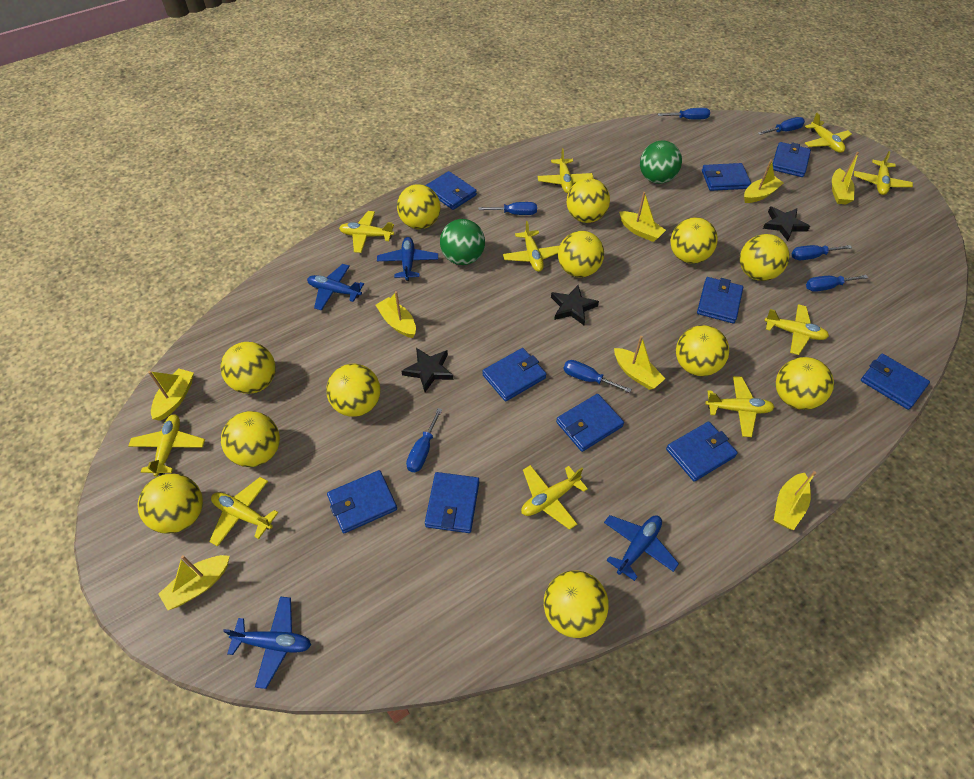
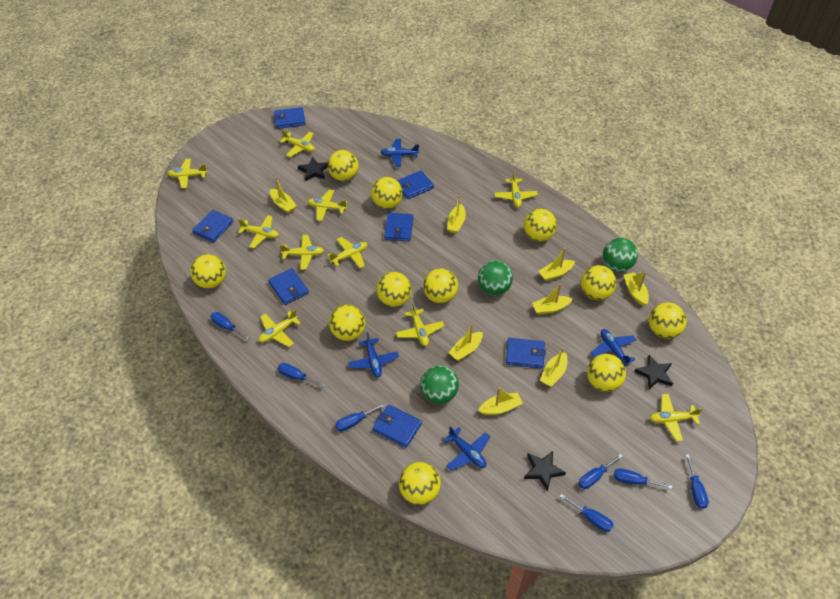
blue wallet: 10 -> 7
green ball: 2 -> 3
yellow ball: 12 -> 11

